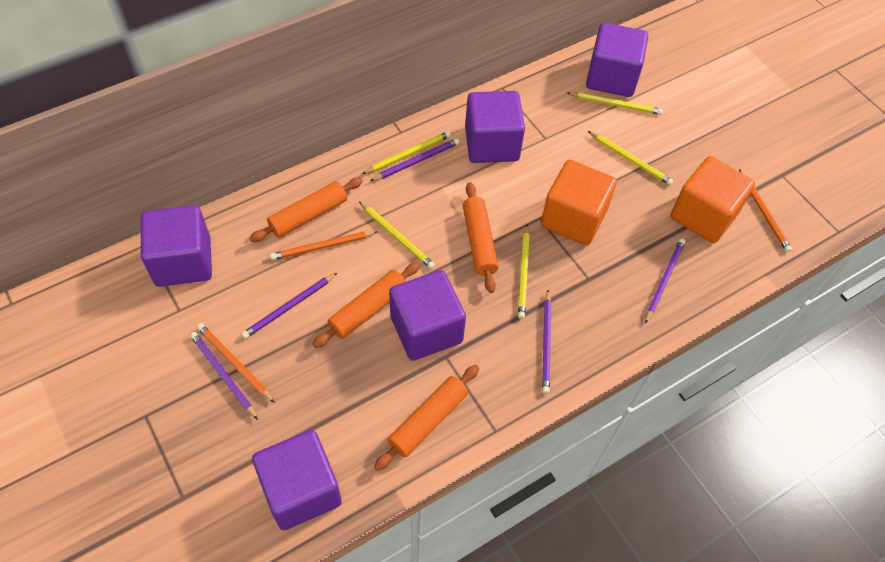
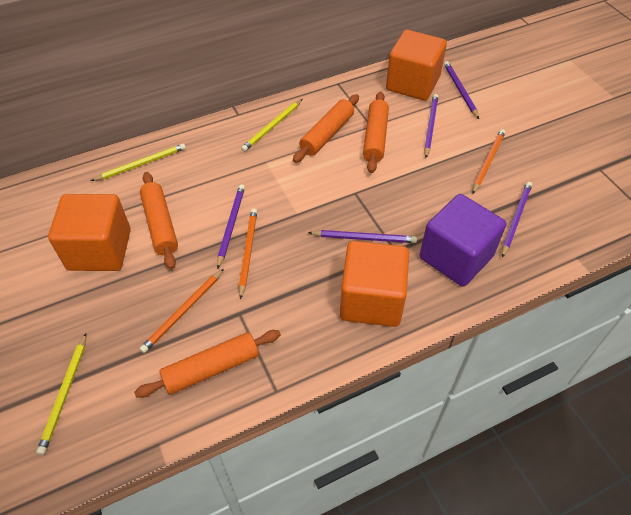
orange cube: 2 -> 3
purple cube: 5 -> 1
yellow pencil: 5 -> 3

